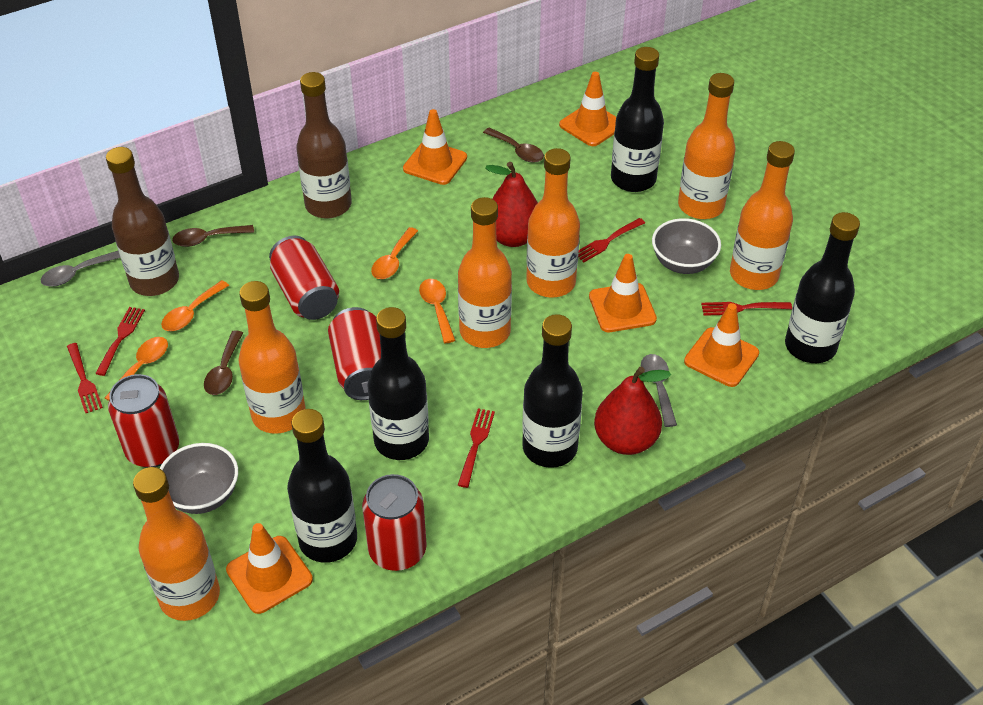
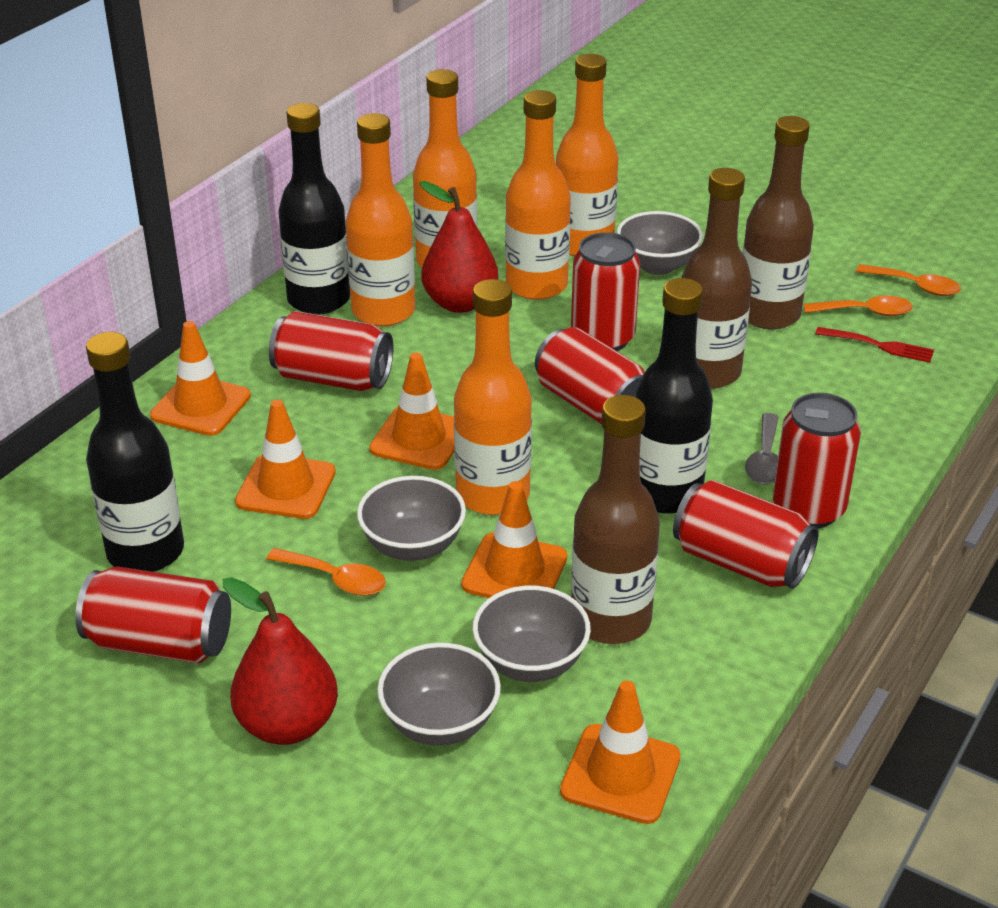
black bottle: 5 -> 3
brown bottle: 2 -> 3
brown spoon: 3 -> 0
grey bowl: 2 -> 4
grey spoon: 2 -> 1
orange bottle: 6 -> 5
orange spoon: 4 -> 3
red can: 4 -> 6
red fork: 5 -> 1

